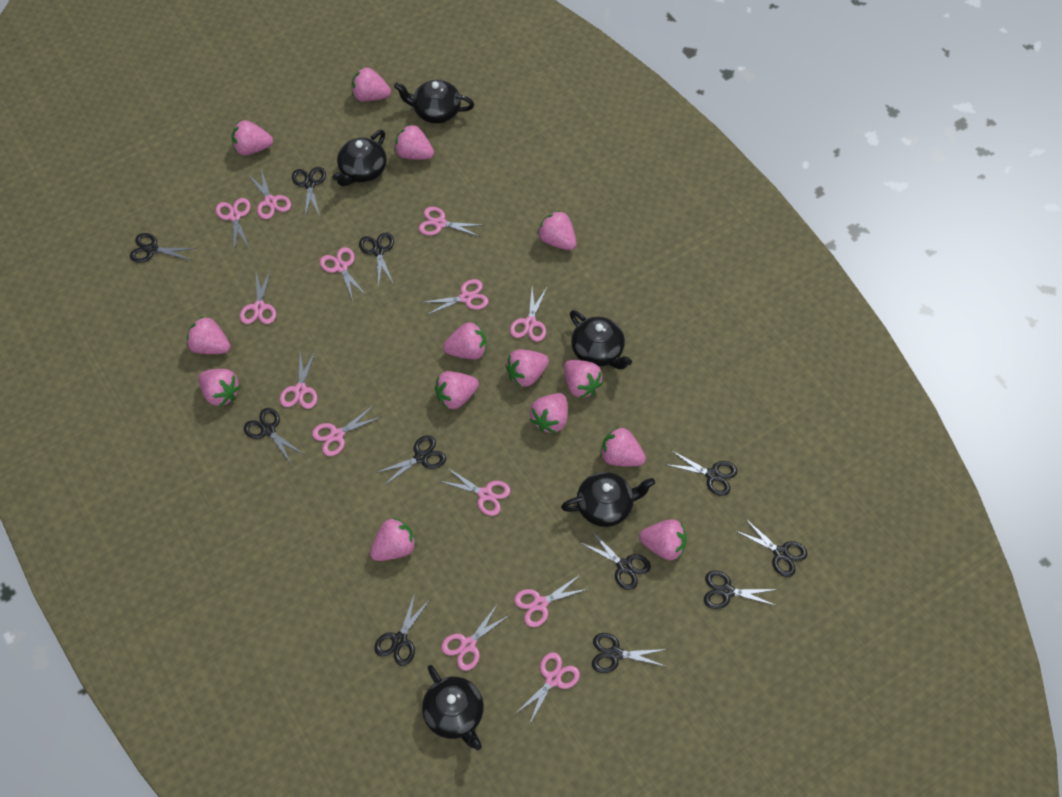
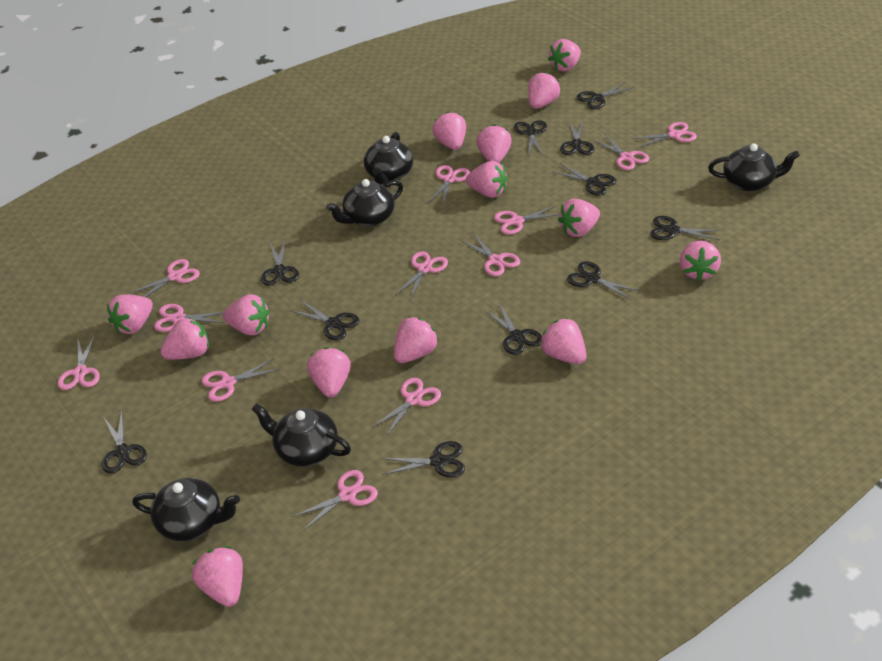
pink scissors: 13 -> 12

